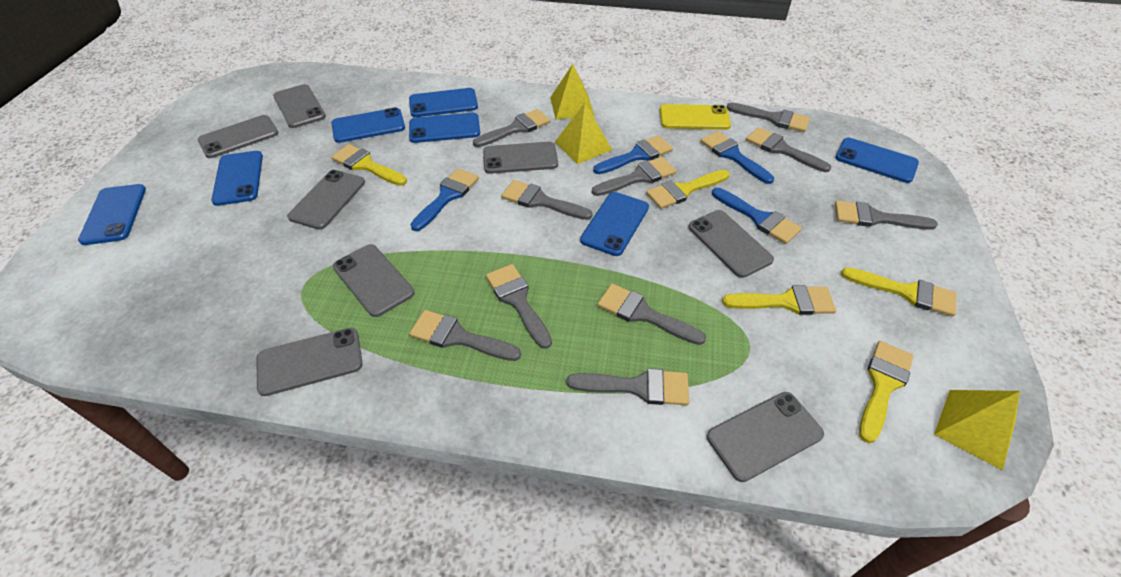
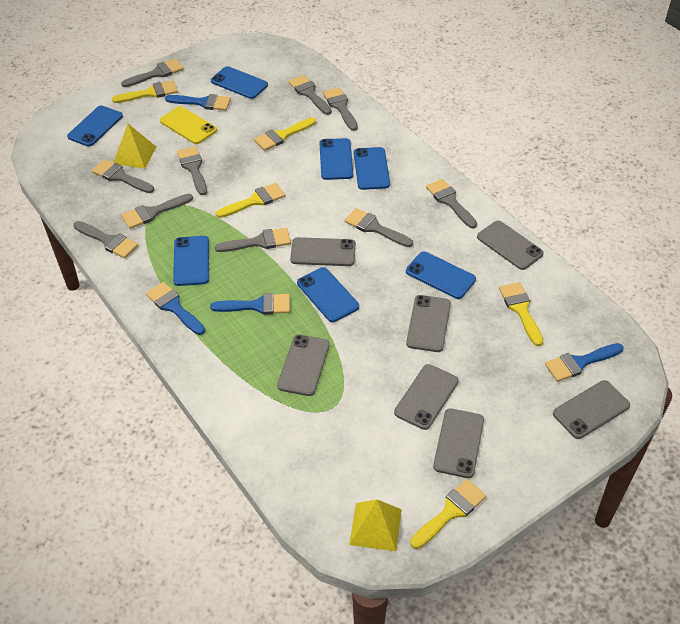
grey phone: 8 -> 7
yellow pyramid: 3 -> 2

